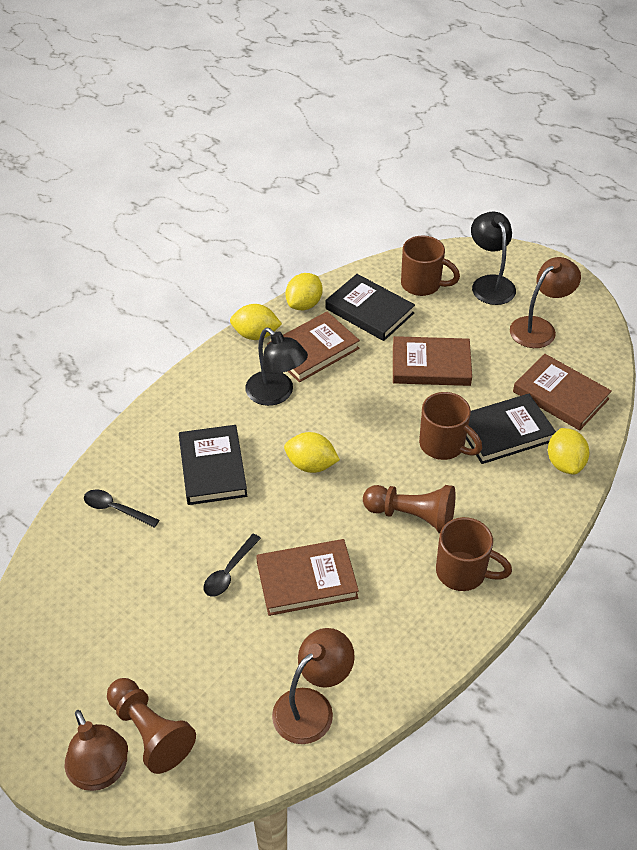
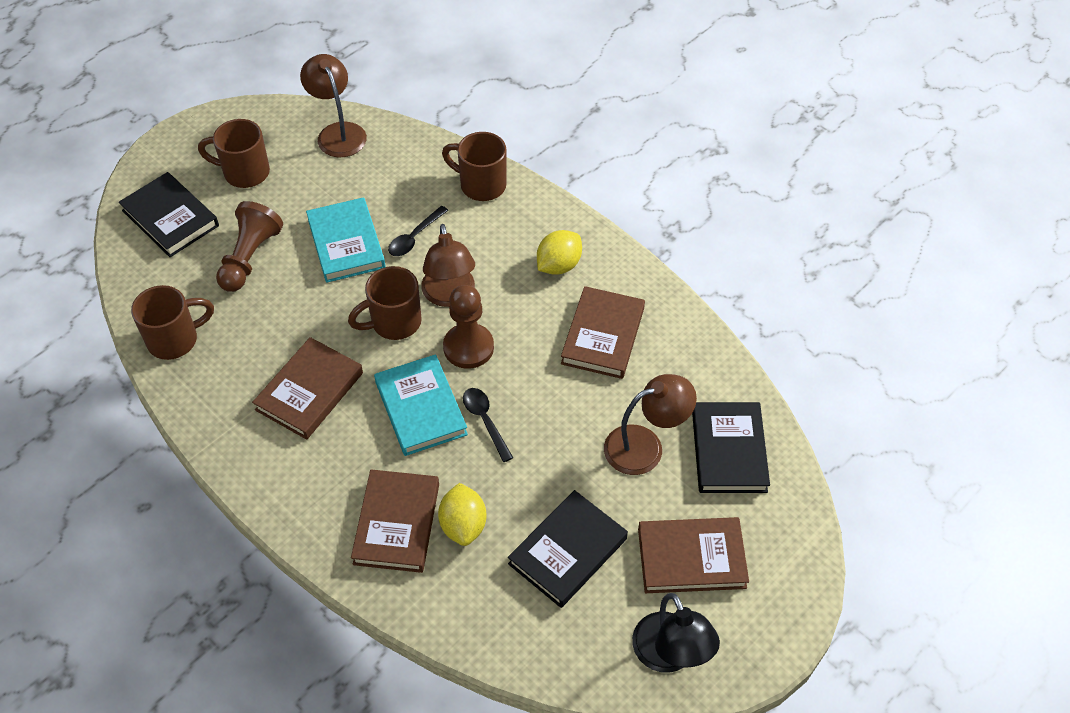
black lamp: 2 -> 1
brown mug: 3 -> 4
turquoise book: 0 -> 2
yellow lemon: 4 -> 2

